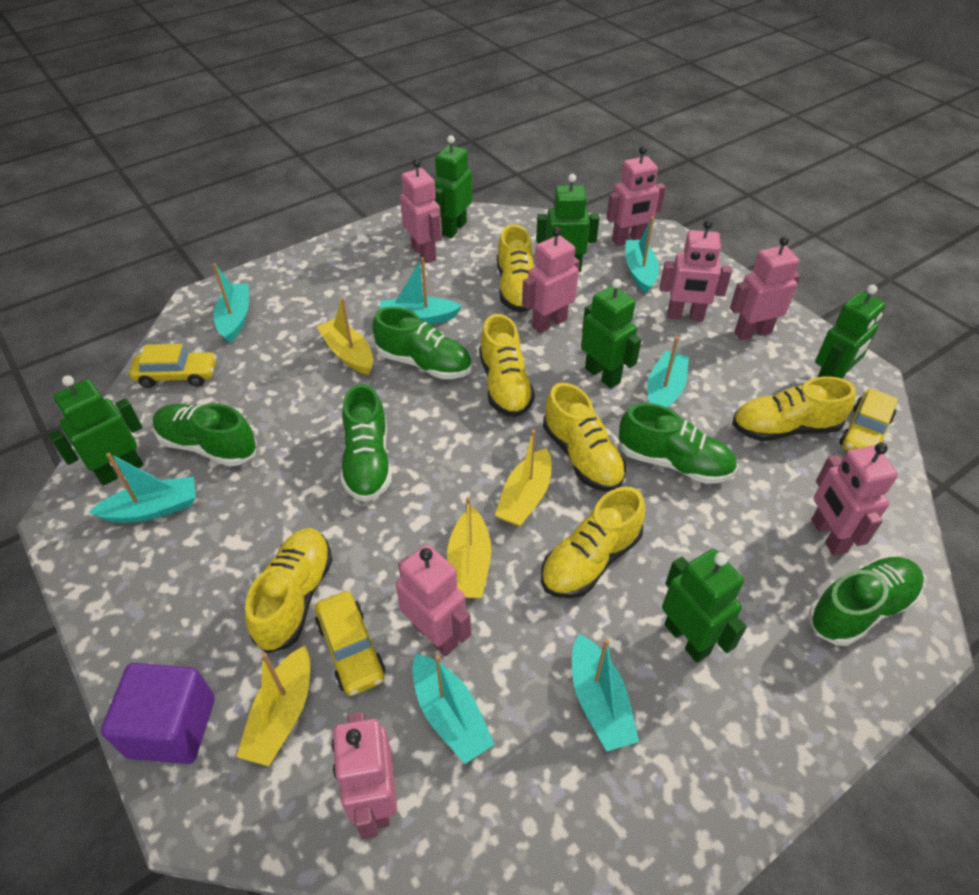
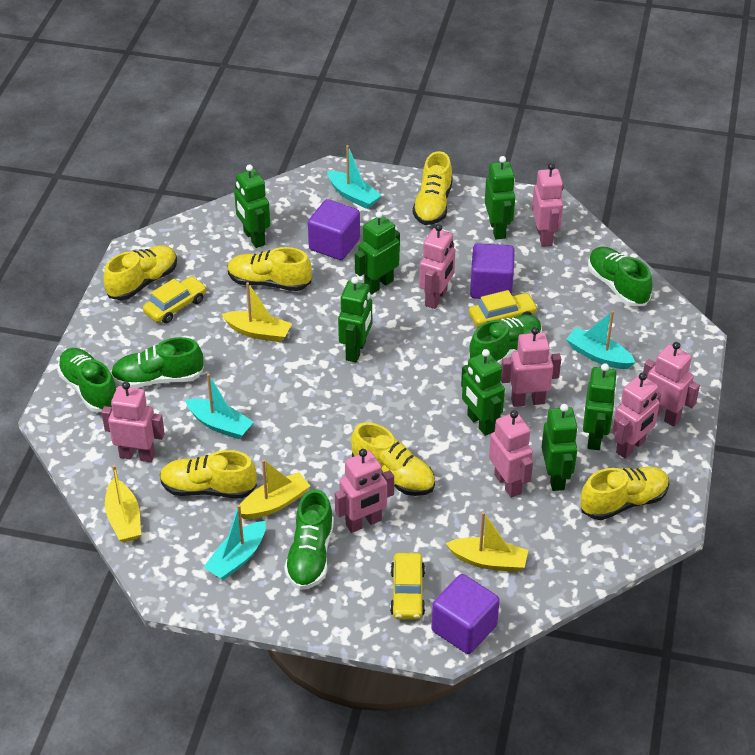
green robot: 6 -> 7
purple cube: 1 -> 3
turquoise boat: 7 -> 4

